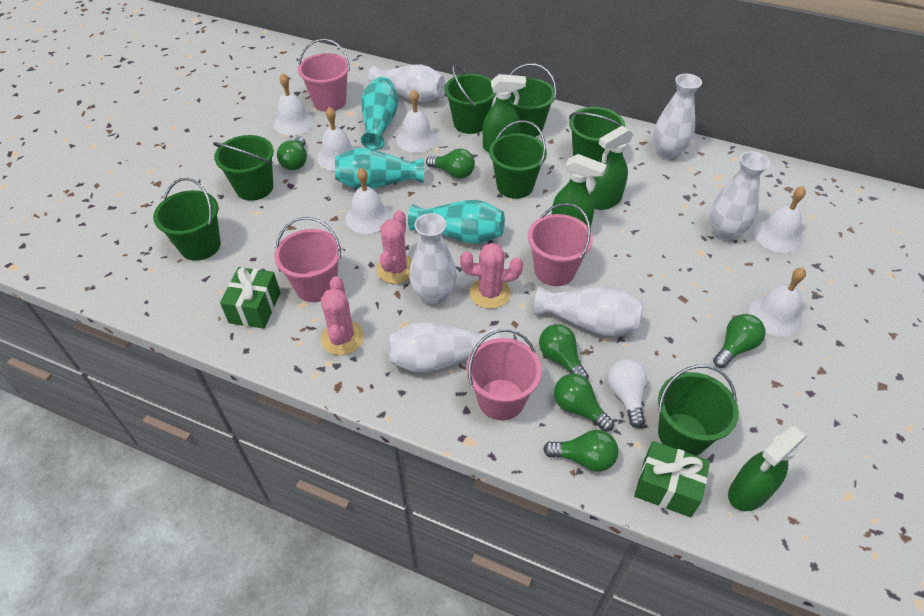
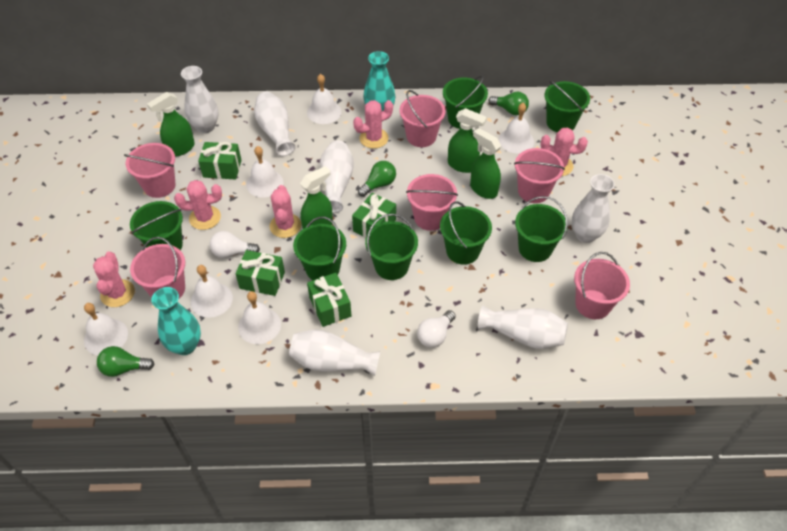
green gift: 2 -> 4
green light bulb: 6 -> 3
pink bucket: 4 -> 6
pink cactus: 3 -> 5
turquoise vase: 3 -> 2
white light bulb: 1 -> 2

